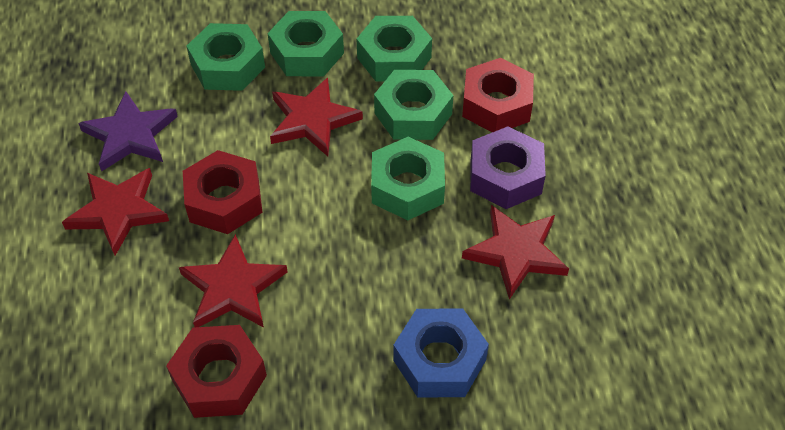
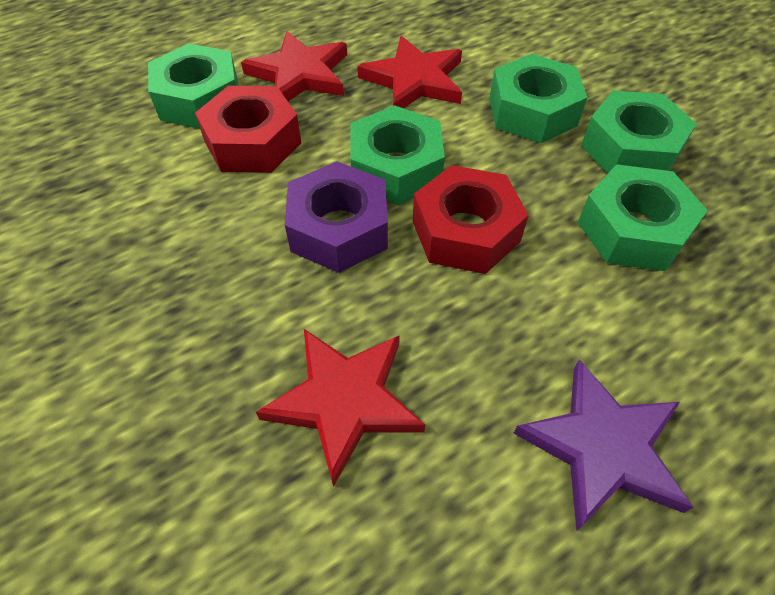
blue nut: 1 -> 0
red nut: 3 -> 2
red star: 4 -> 3

